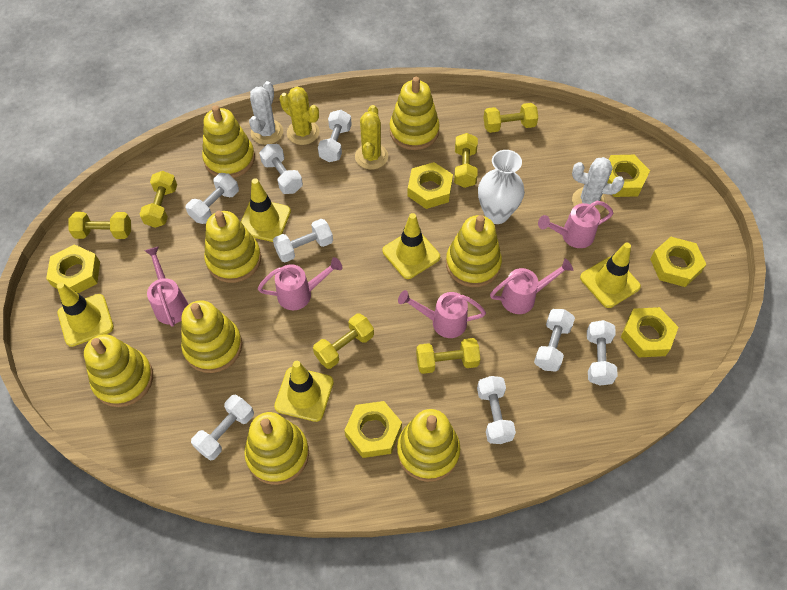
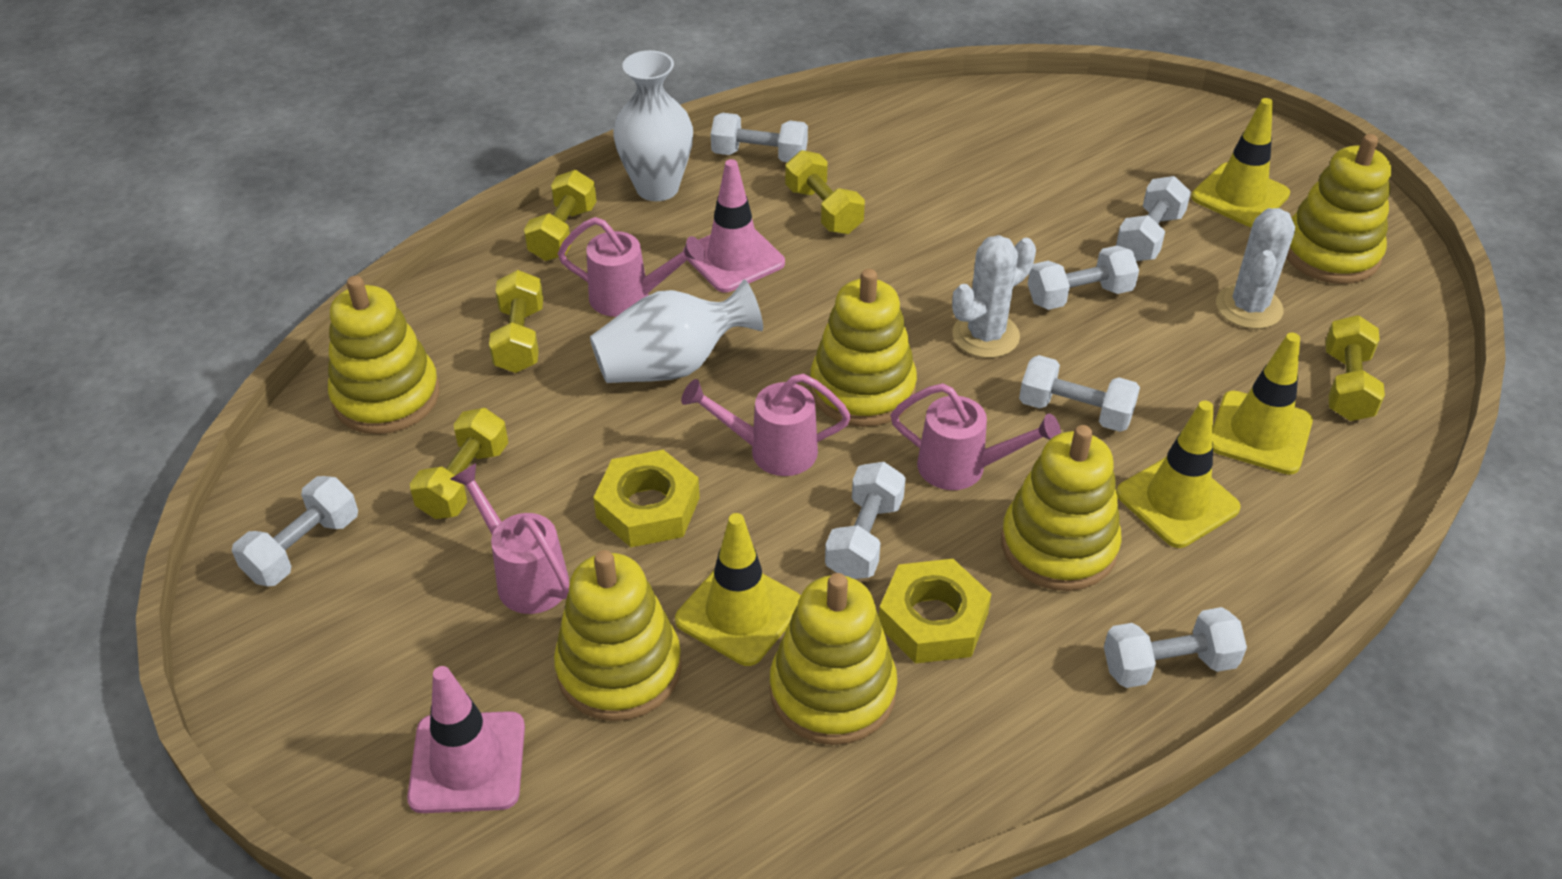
pink traffic cone: 0 -> 2
pink watering can: 5 -> 4
white dumbbell: 8 -> 7
white vase: 1 -> 2
yellow cactus: 2 -> 0
yellow dumbbell: 6 -> 5
yellow nut: 6 -> 2
yellow stacking toy: 8 -> 6
yellow traffic cone: 5 -> 4

